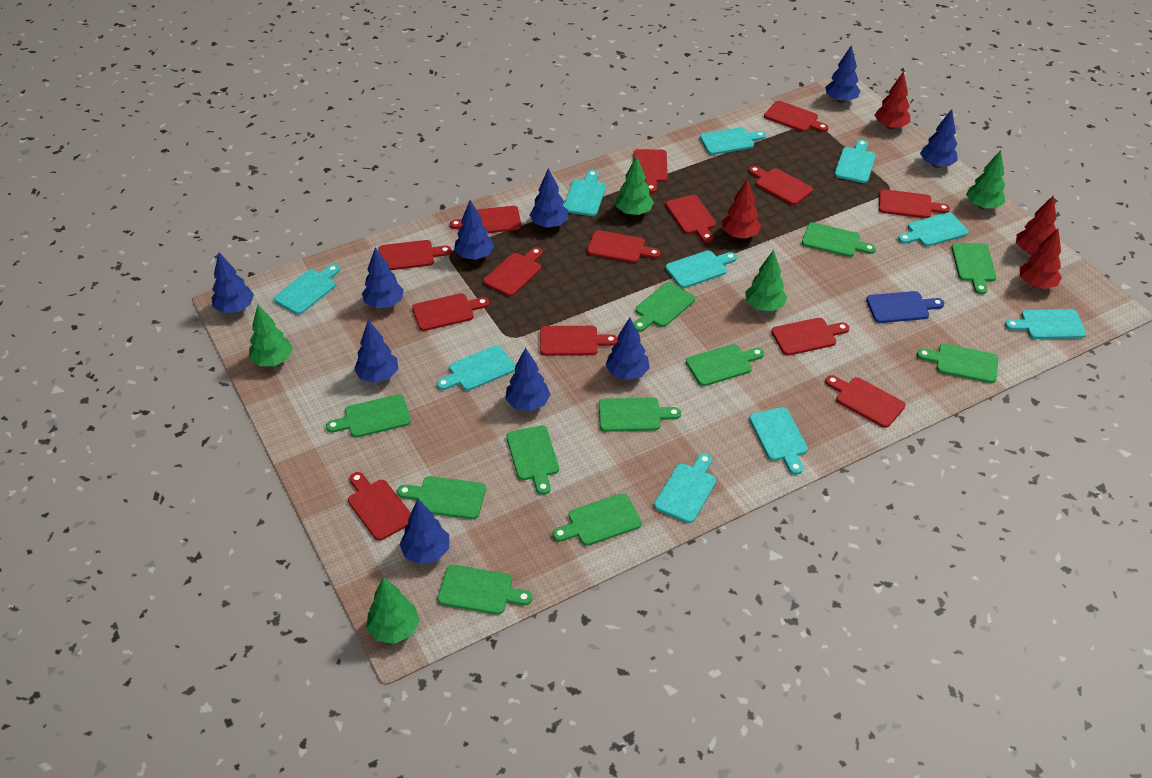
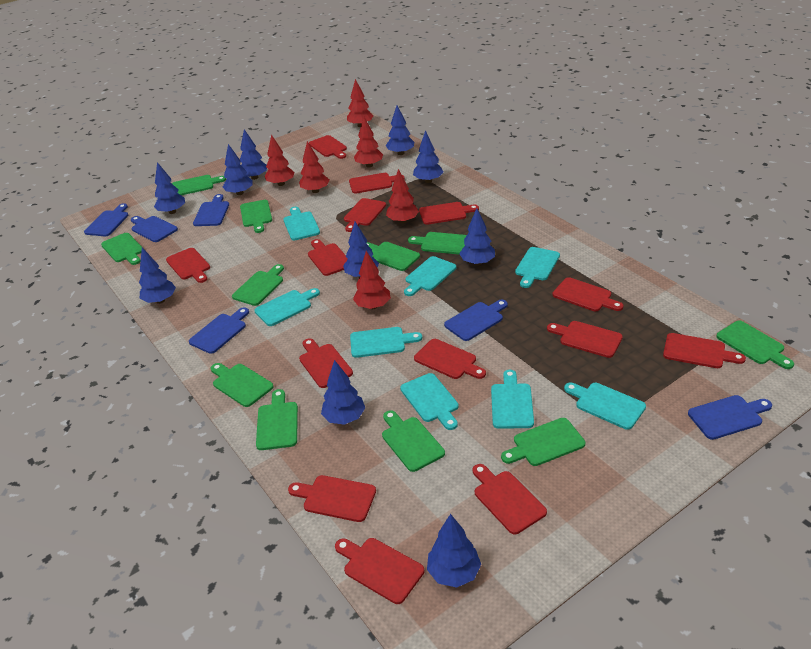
blue cutting board: 1 -> 6
green tree: 5 -> 0
red tree: 4 -> 6
turquoise cutting board: 10 -> 8

